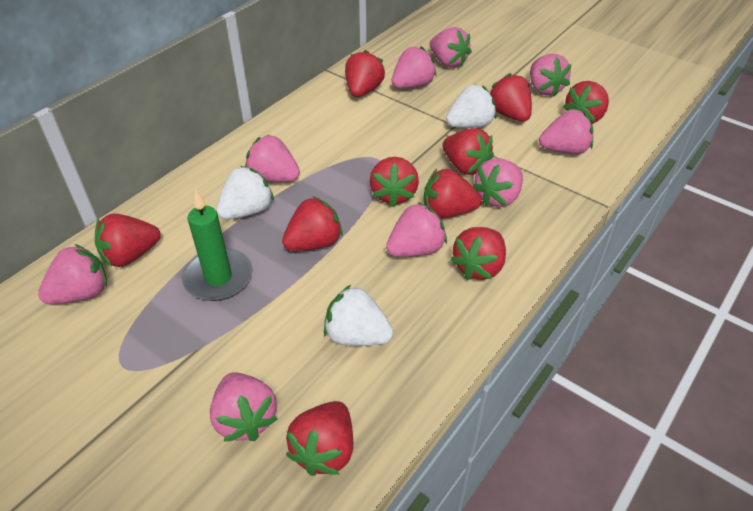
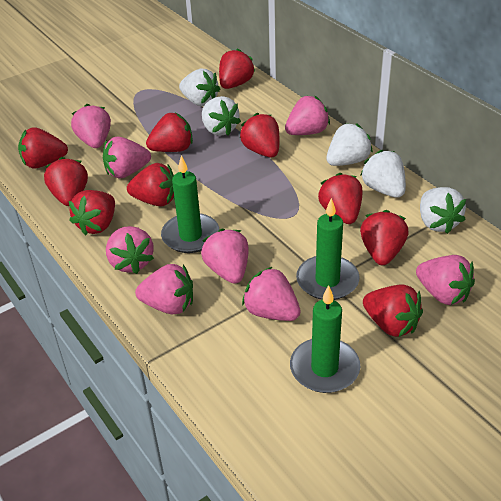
green candle: 1 -> 3
pink strawberry: 9 -> 8
white strawberry: 3 -> 5

